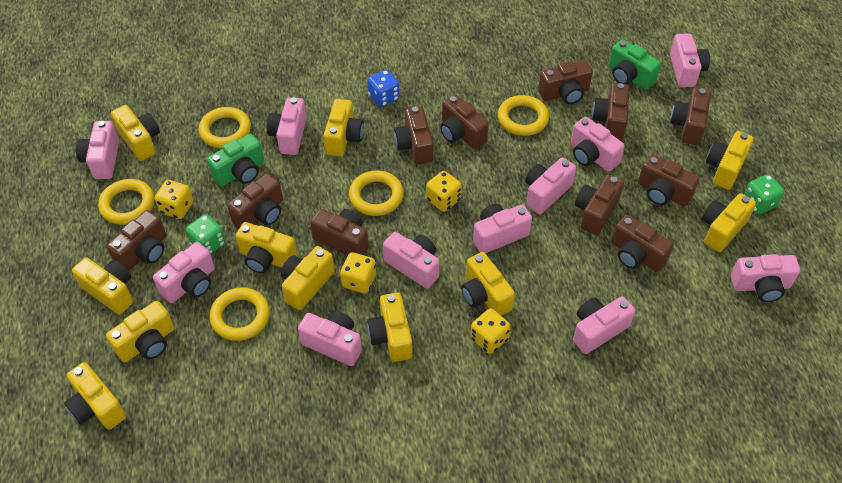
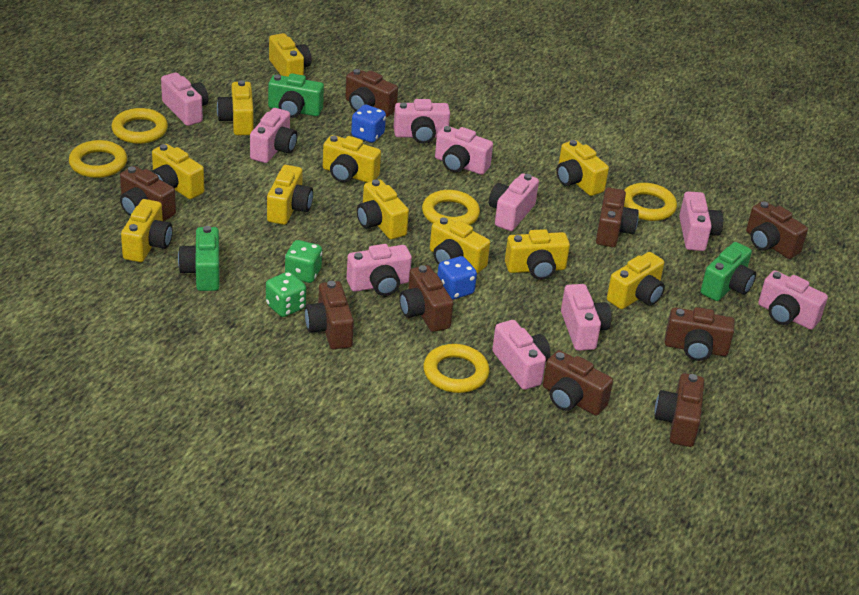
blue dice: 1 -> 2
brown camera: 11 -> 9
green camera: 2 -> 3
pink camera: 11 -> 10
yellow dice: 4 -> 0

